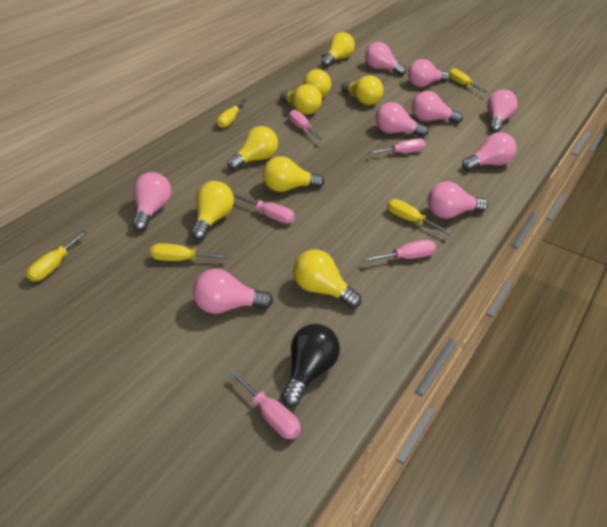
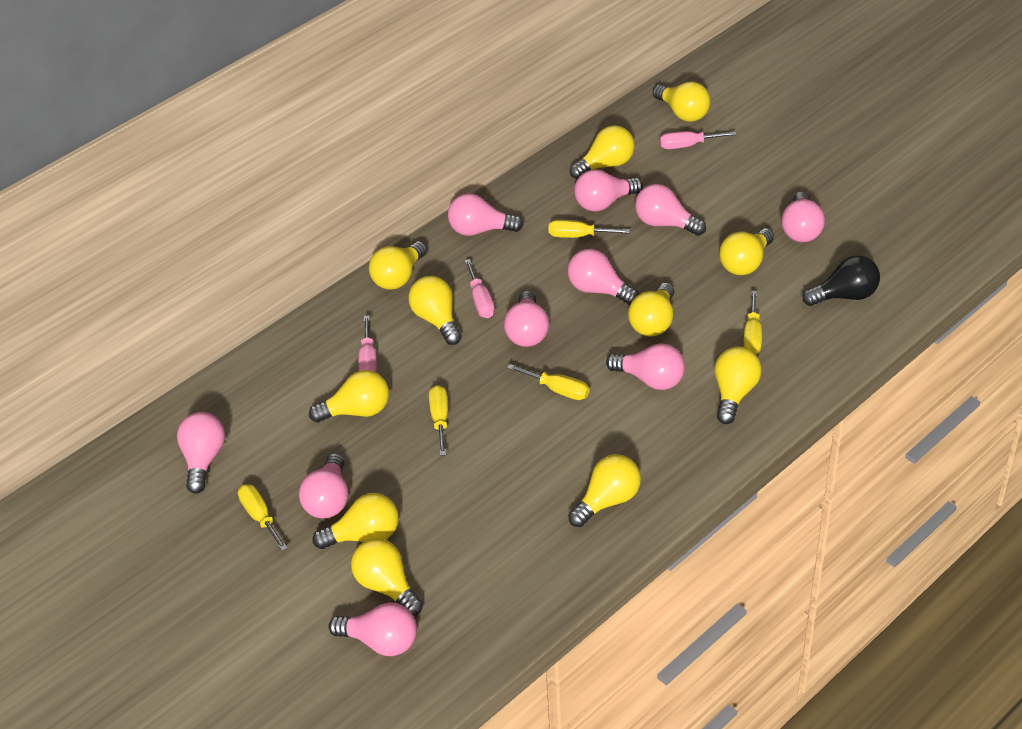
pink light bulb: 9 -> 10
pink screwdriver: 5 -> 3
yellow light bulb: 8 -> 11

